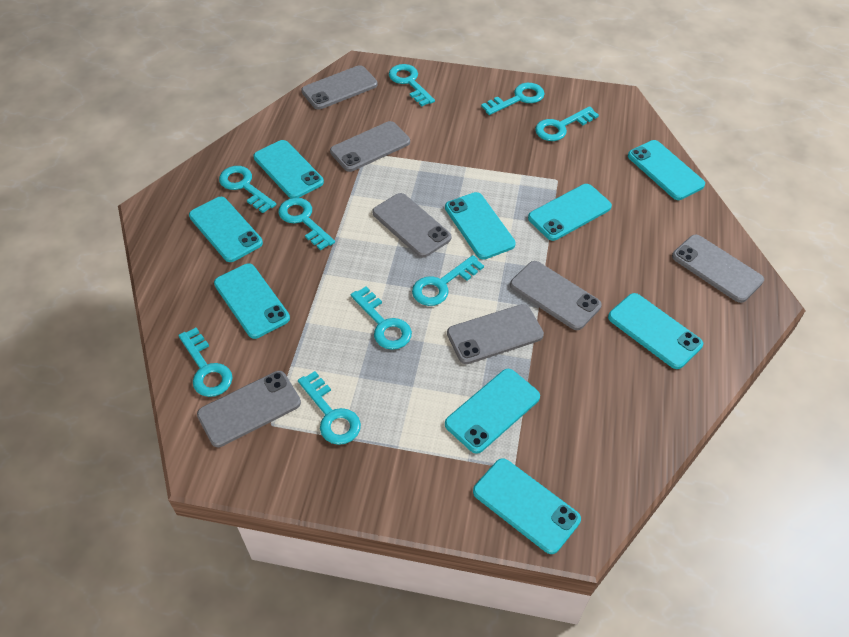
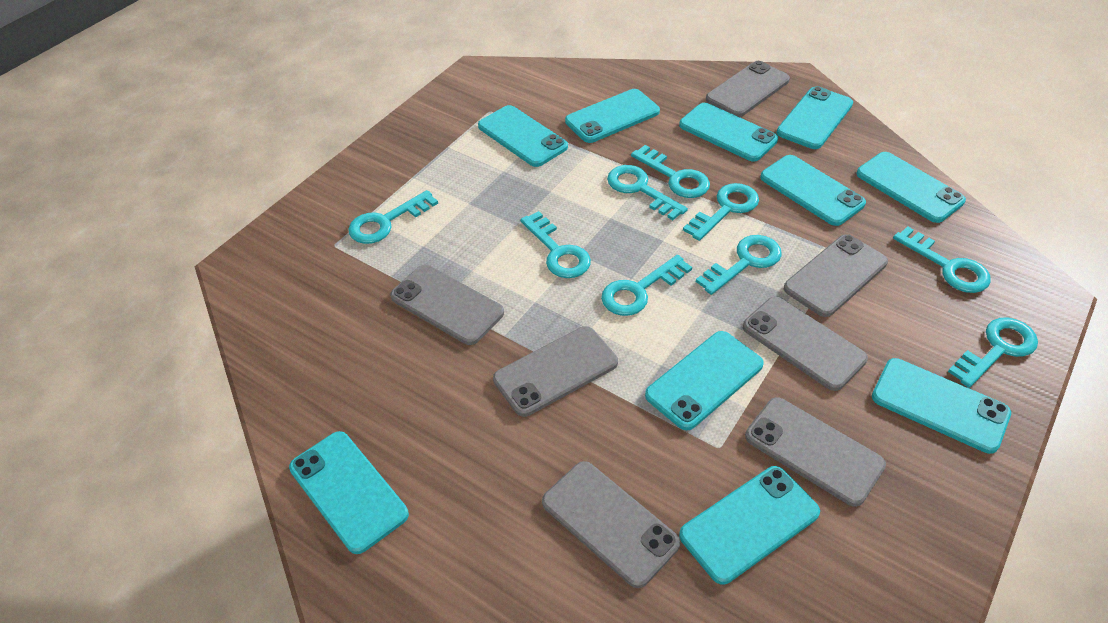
turquoise phone: 9 -> 10

